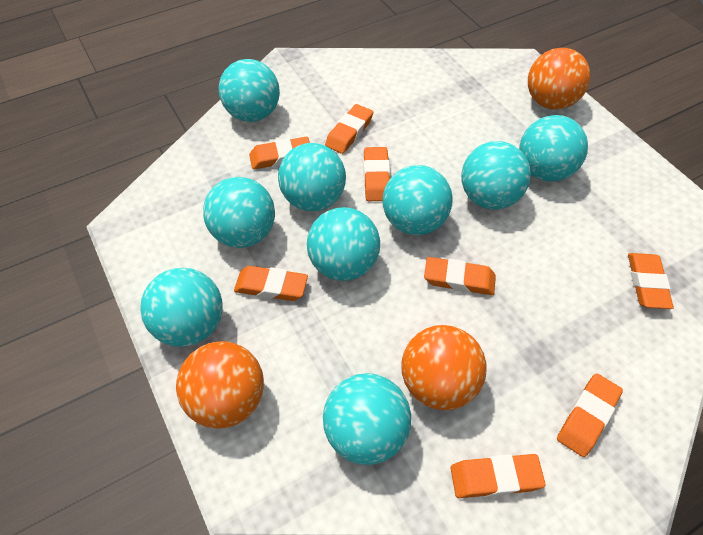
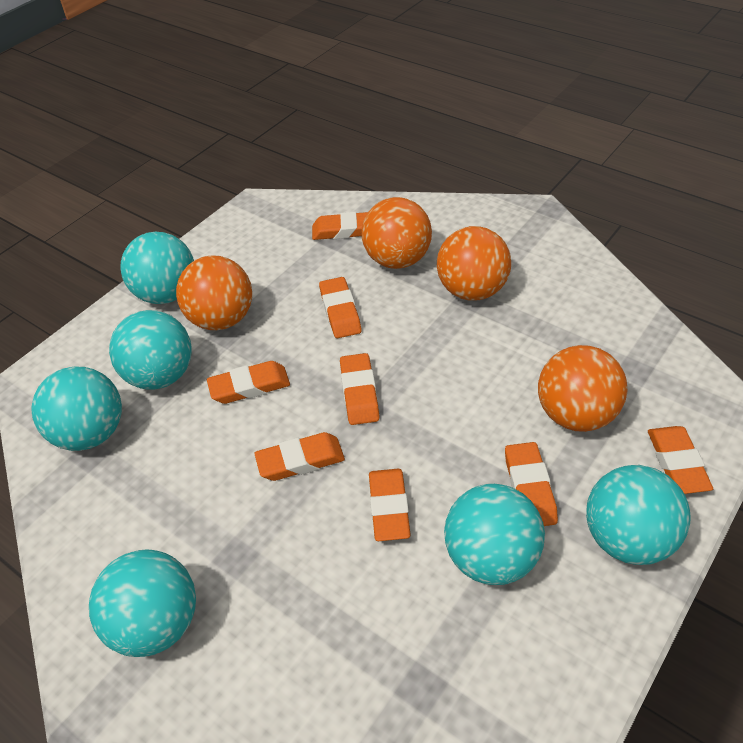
orange ball: 3 -> 4
turquoise ball: 9 -> 6

